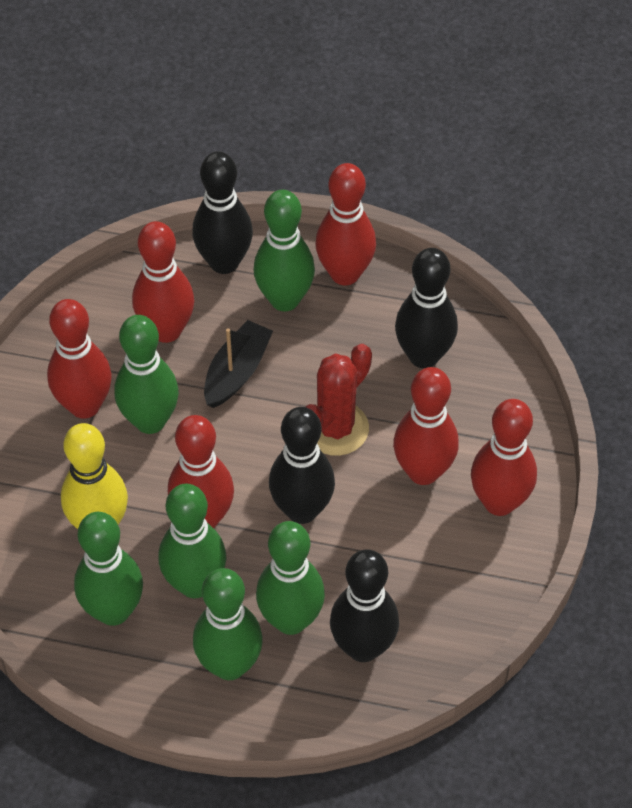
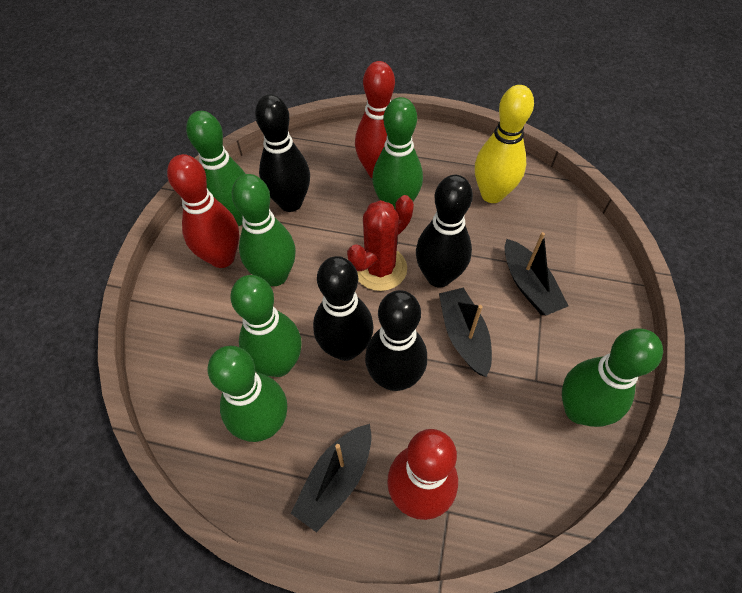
black boat: 1 -> 3
red bowling pin: 6 -> 3

